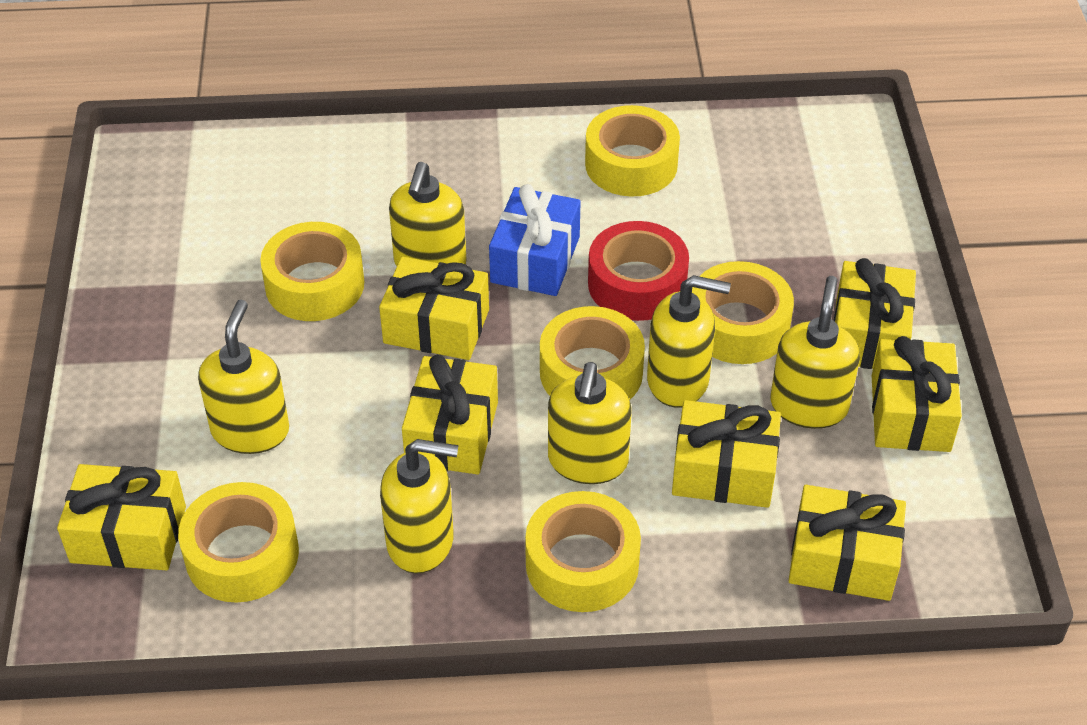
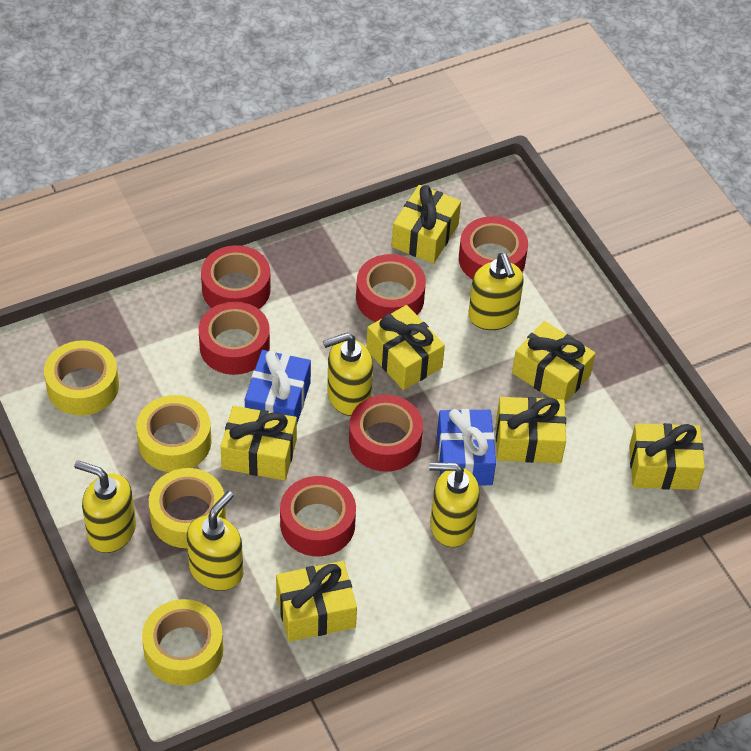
blue gift: 1 -> 2
red tape: 1 -> 6
yellow soap dispenser: 6 -> 5
yellow tape: 6 -> 4

